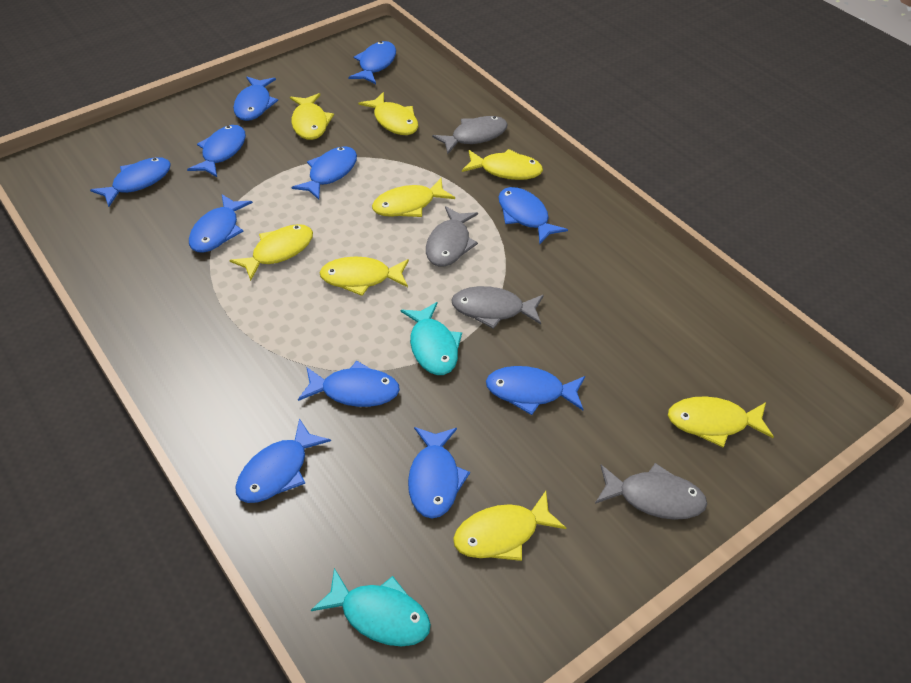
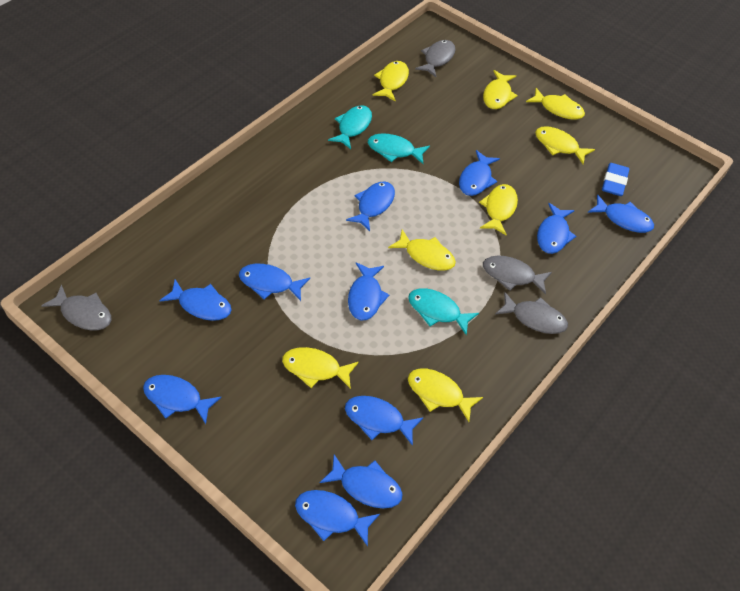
blue eraser: 0 -> 1
turquoise fish: 2 -> 3

